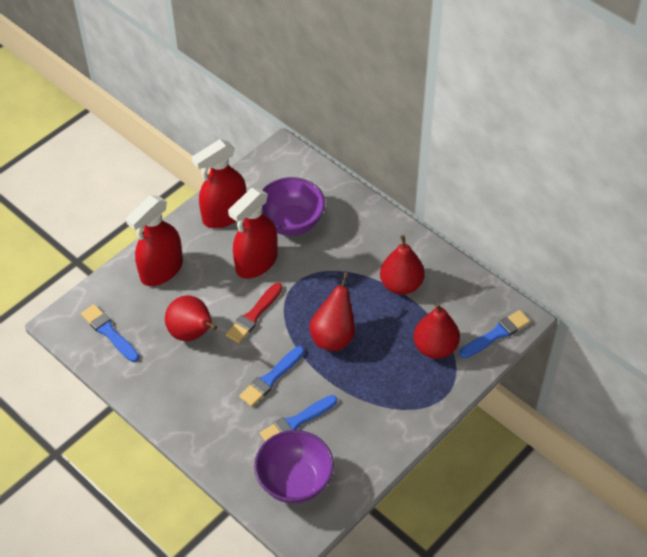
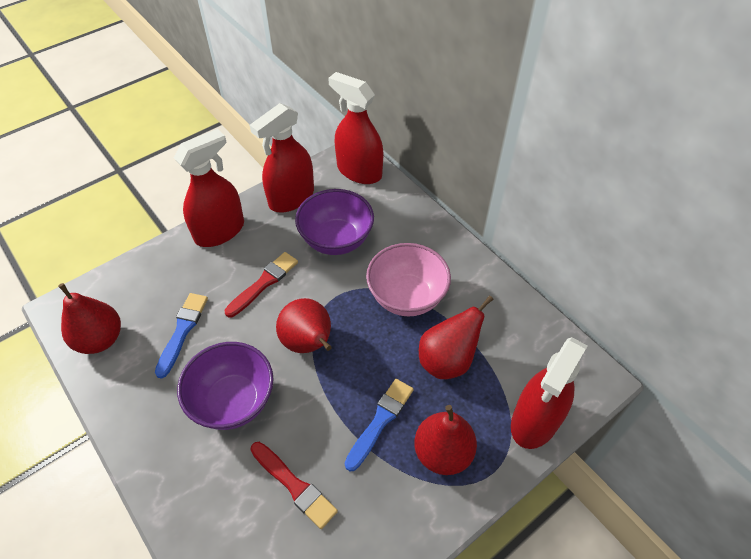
blue brush: 4 -> 2
pink bowl: 0 -> 1
red brush: 1 -> 2
red spray bottle: 3 -> 4

